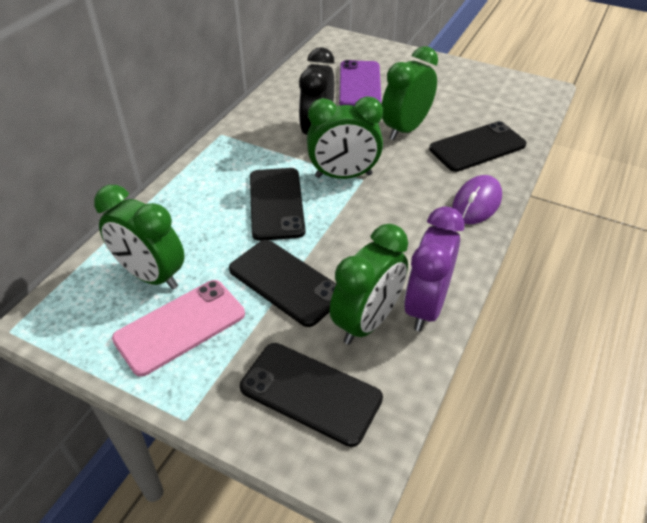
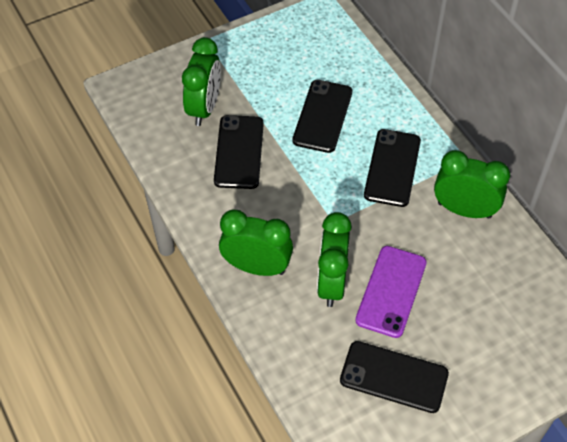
black clock: 1 -> 0
pink phone: 1 -> 0
purple clock: 1 -> 0
purple mouse: 1 -> 0

